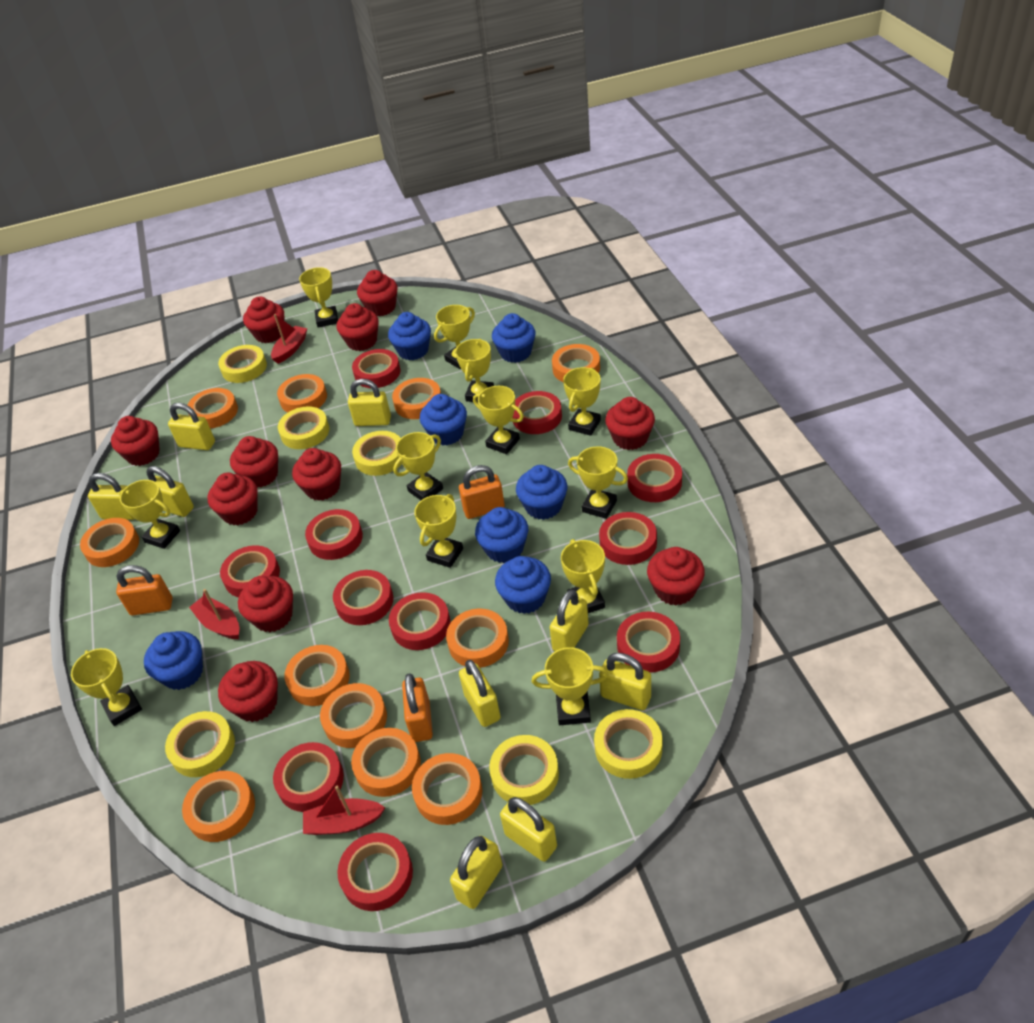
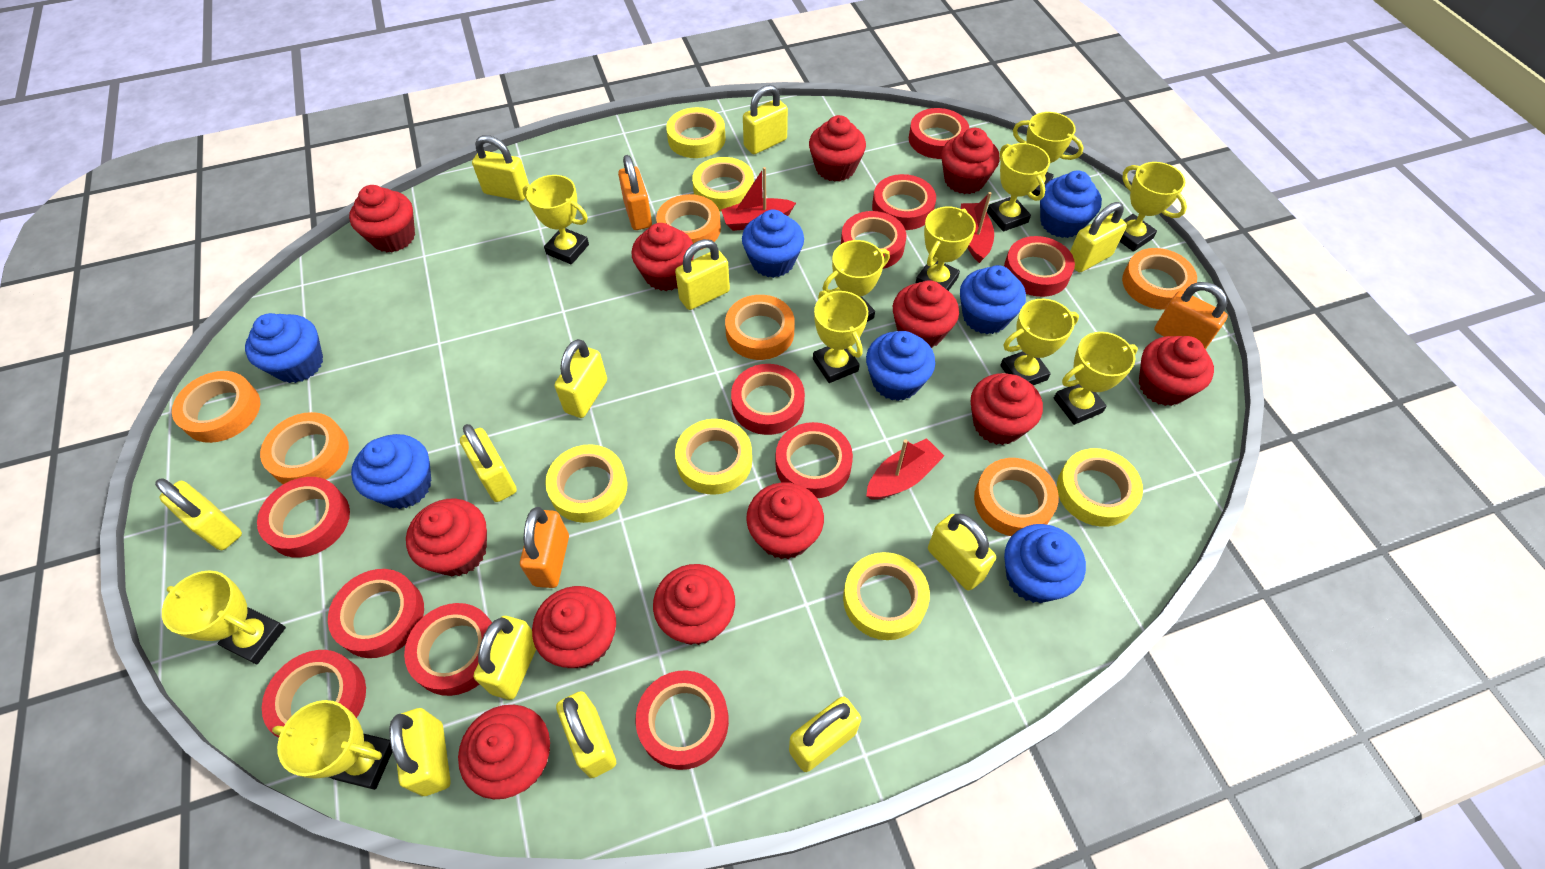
orange tape: 11 -> 6
red cupcake: 11 -> 12
yellow padlock: 9 -> 12
yellow trophy: 12 -> 11

